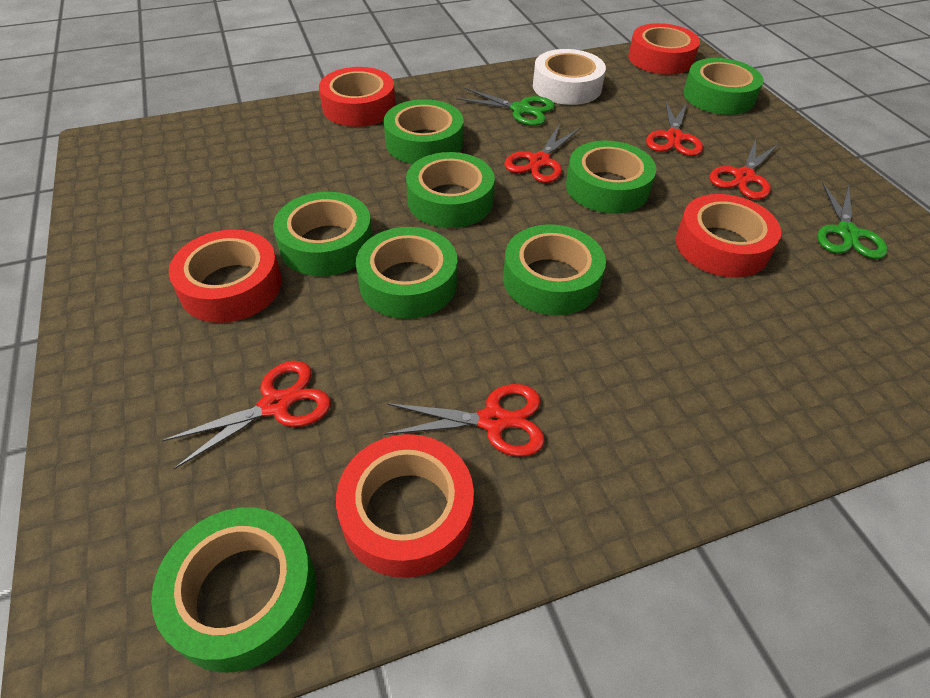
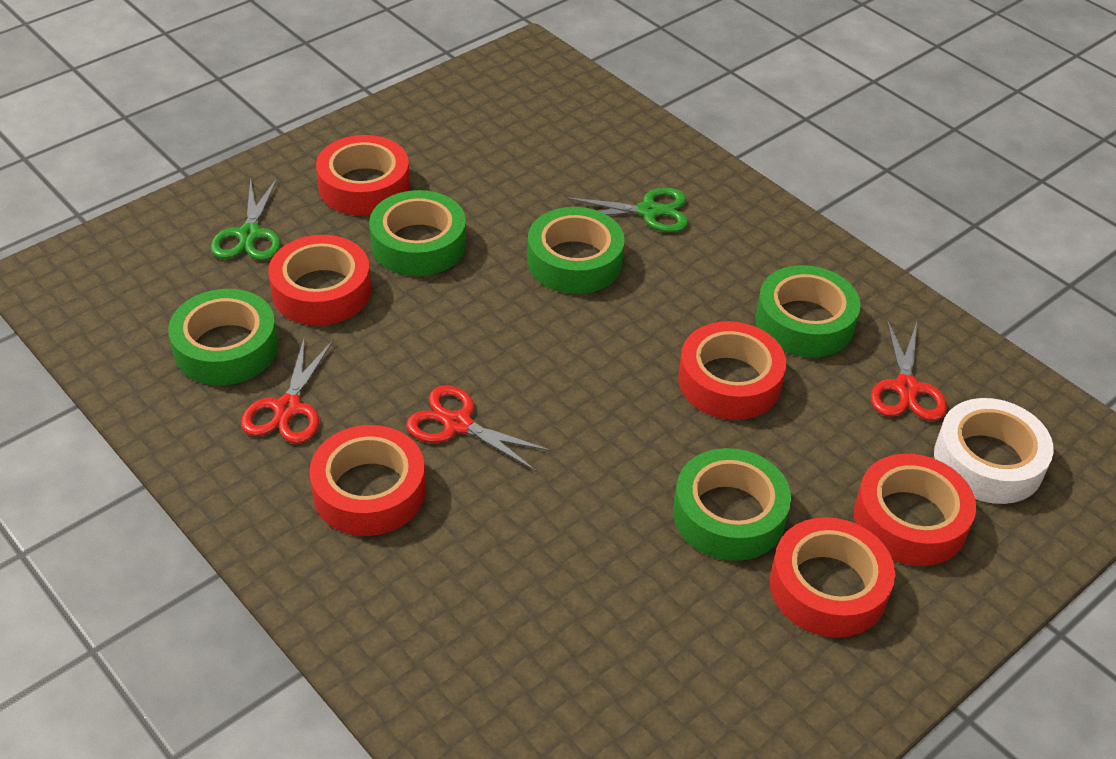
green tape: 8 -> 5
red scissors: 5 -> 3
red tape: 5 -> 6

